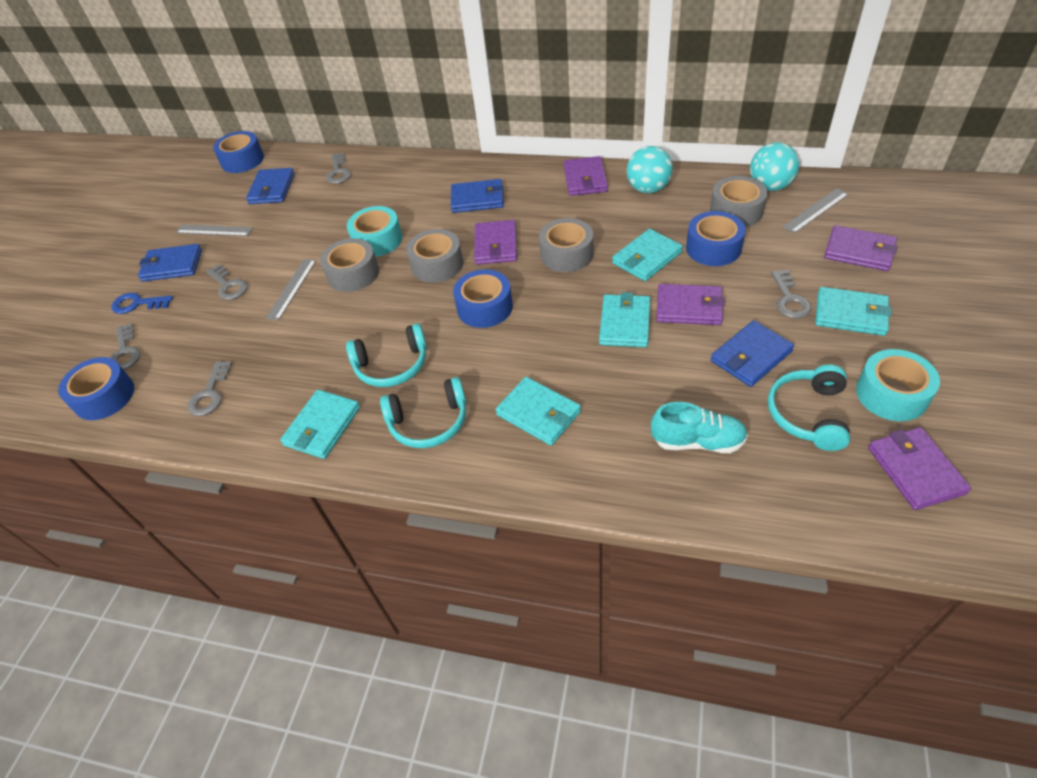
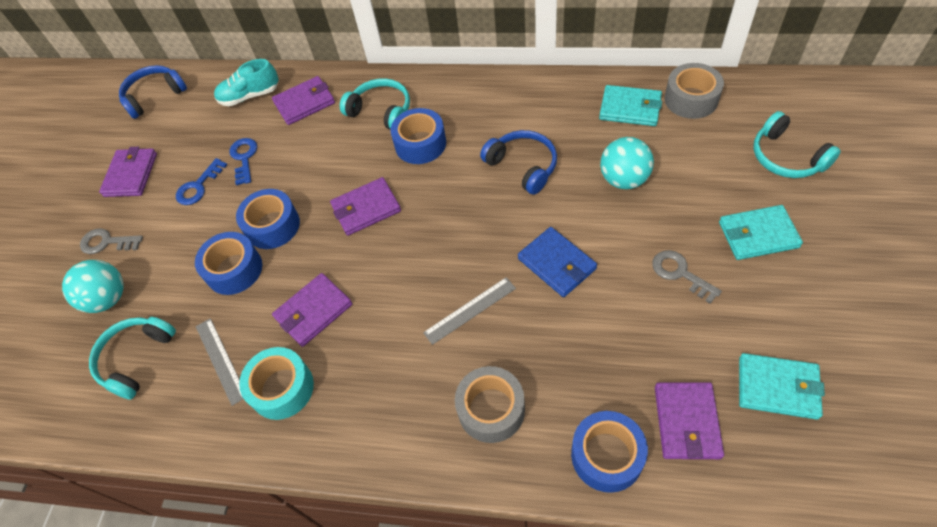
blue headphones: 0 -> 2
blue key: 1 -> 2
blue wallet: 4 -> 1
grey key: 5 -> 2
grey ruler: 3 -> 2
grey tape: 4 -> 2
turquoise tape: 2 -> 1
turquoise wallet: 5 -> 3

